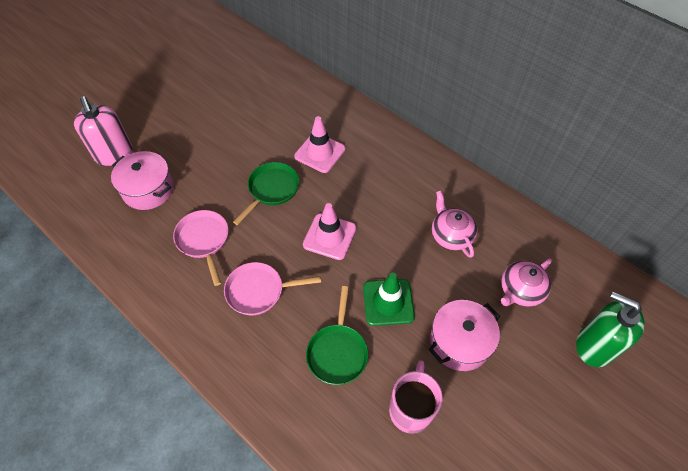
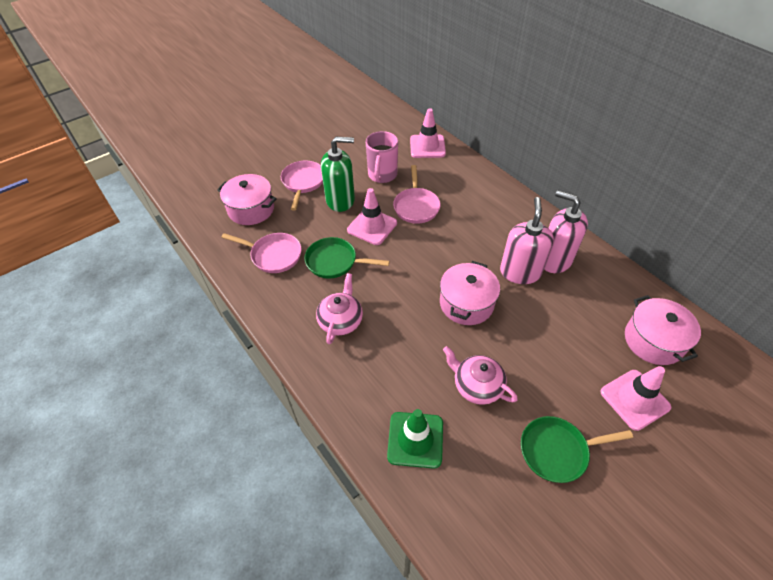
pink pan: 2 -> 3
pink pot: 2 -> 3
pink soap dispenser: 1 -> 2
pink traffic cone: 2 -> 3

